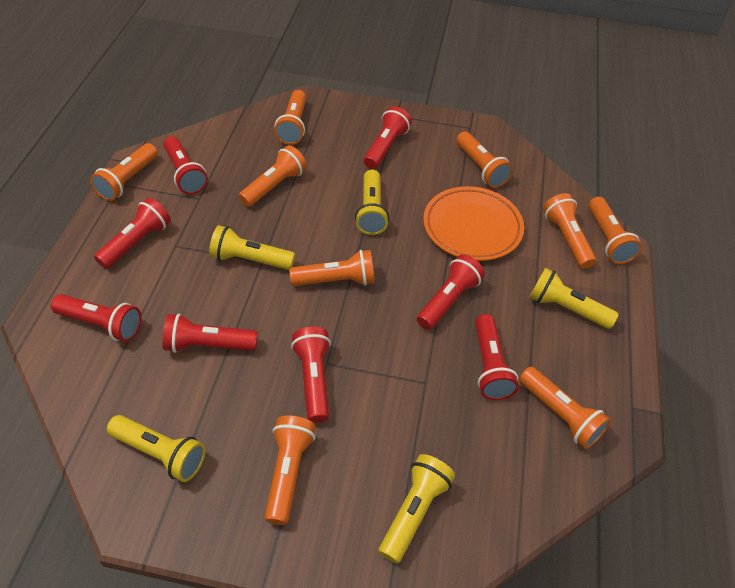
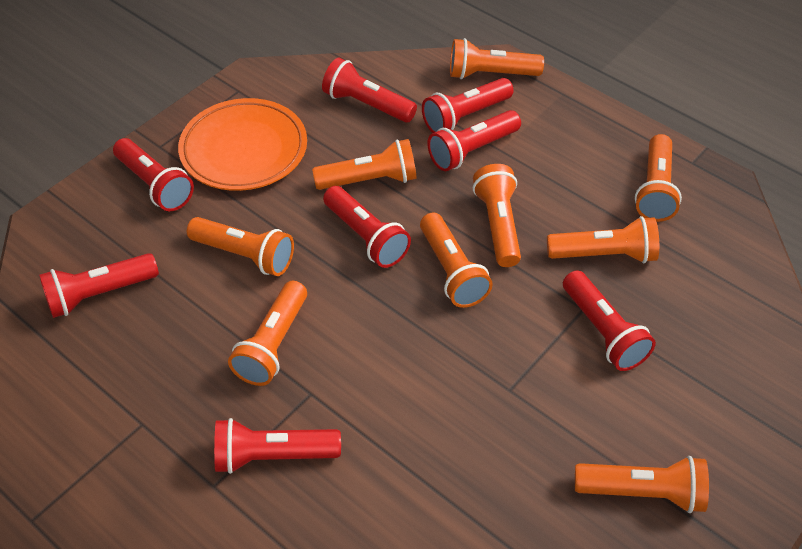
yellow flashlight: 5 -> 0

